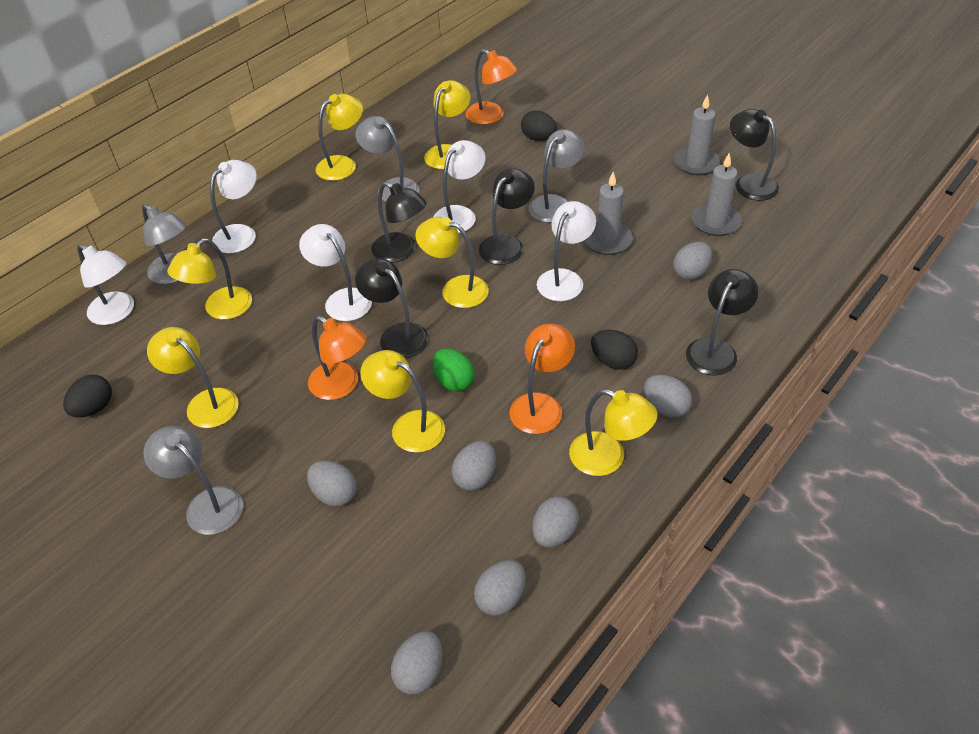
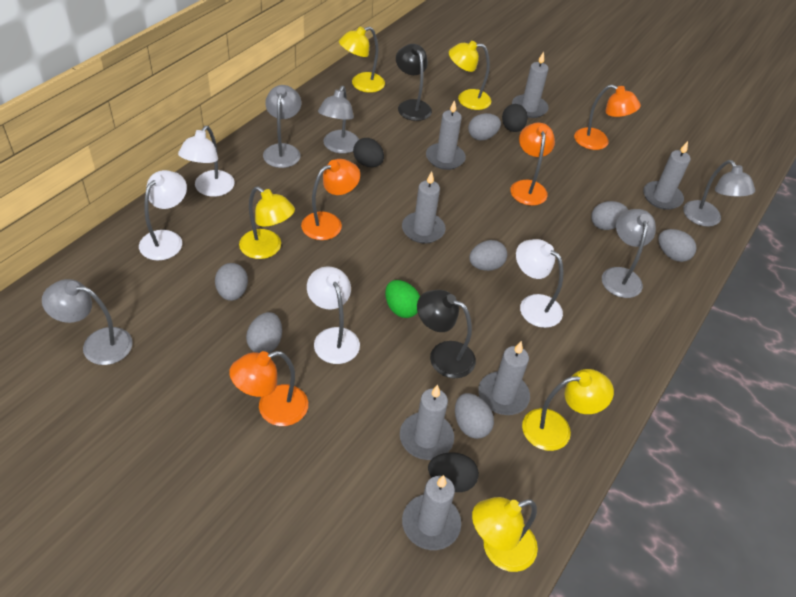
black lamp: 5 -> 2
grey candle: 3 -> 7
grey lamp: 4 -> 5
orange lamp: 3 -> 4
white lamp: 5 -> 4
yellow lamp: 7 -> 5

